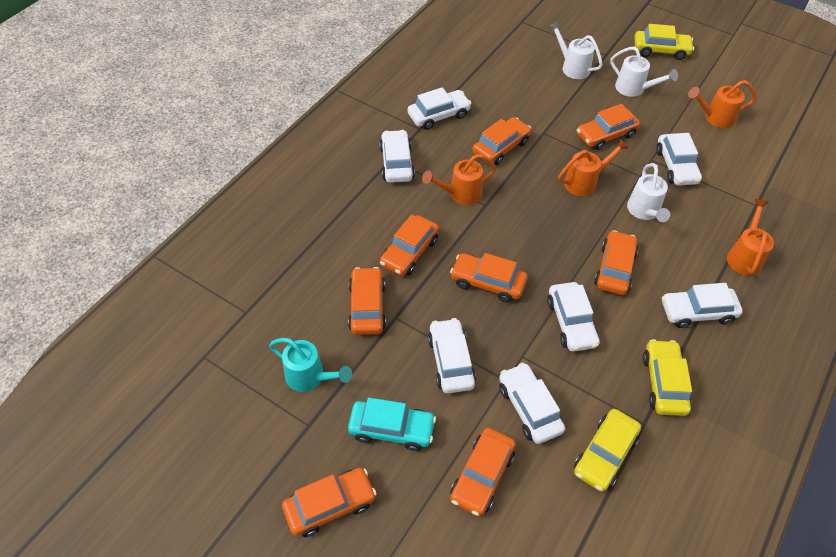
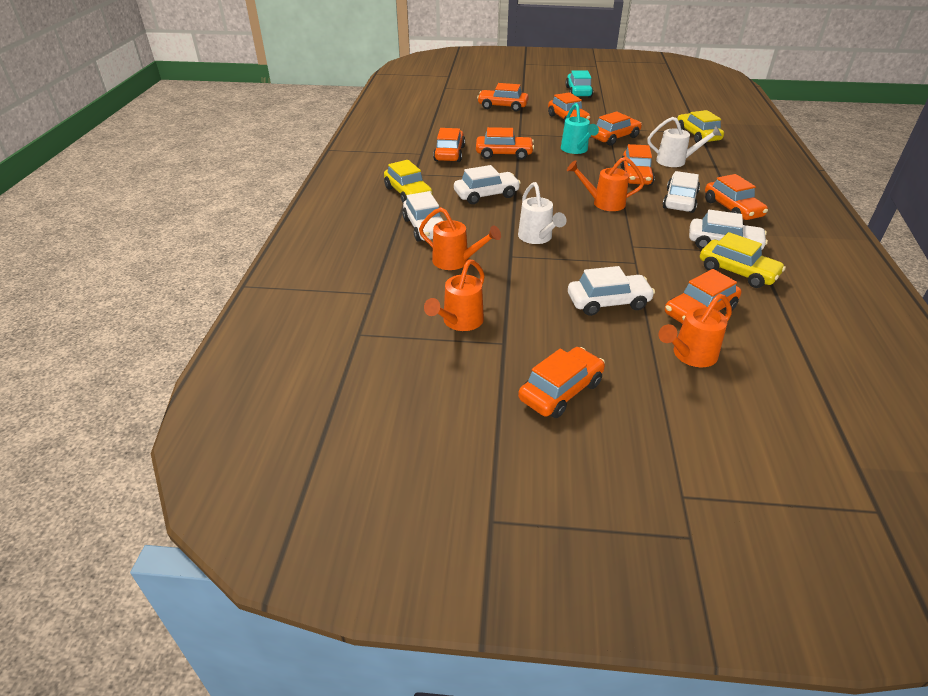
orange car: 8 -> 9
white car: 7 -> 5
white watering can: 3 -> 2

